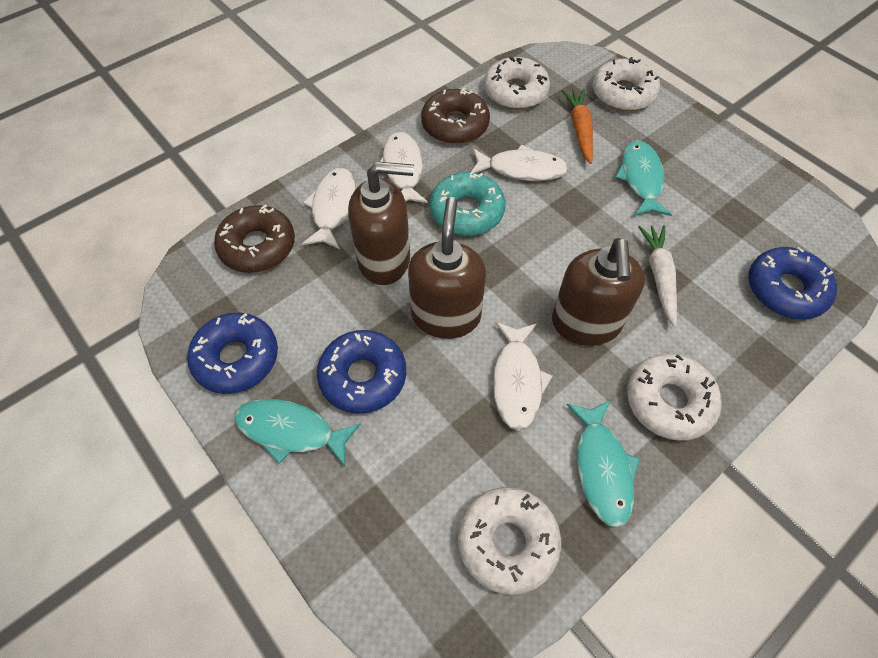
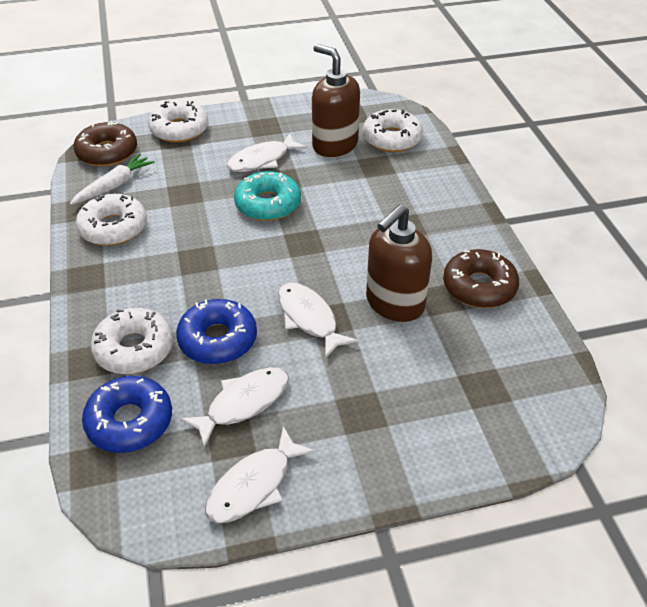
blue donut: 3 -> 2
brown soap dispenser: 3 -> 2
orange carrot: 1 -> 0
turquoise fish: 3 -> 0

